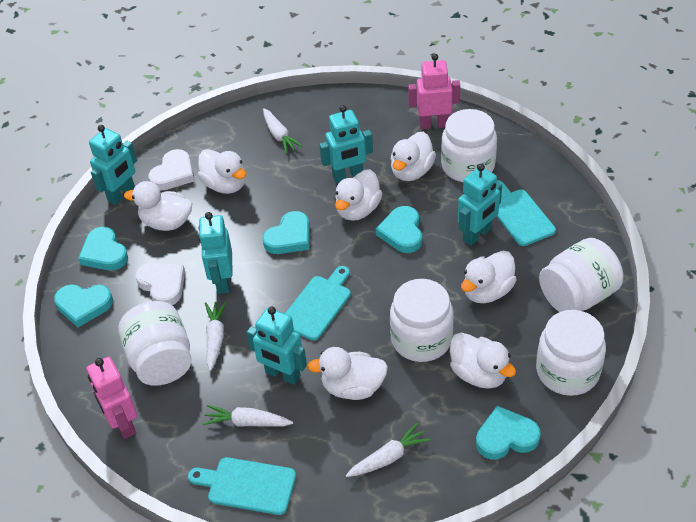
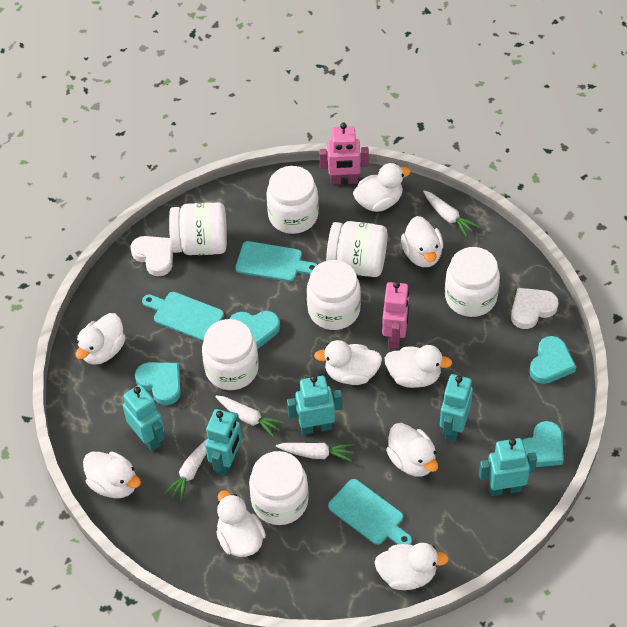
turquoise heart: 5 -> 4
white duck: 7 -> 9
white jar: 5 -> 7

